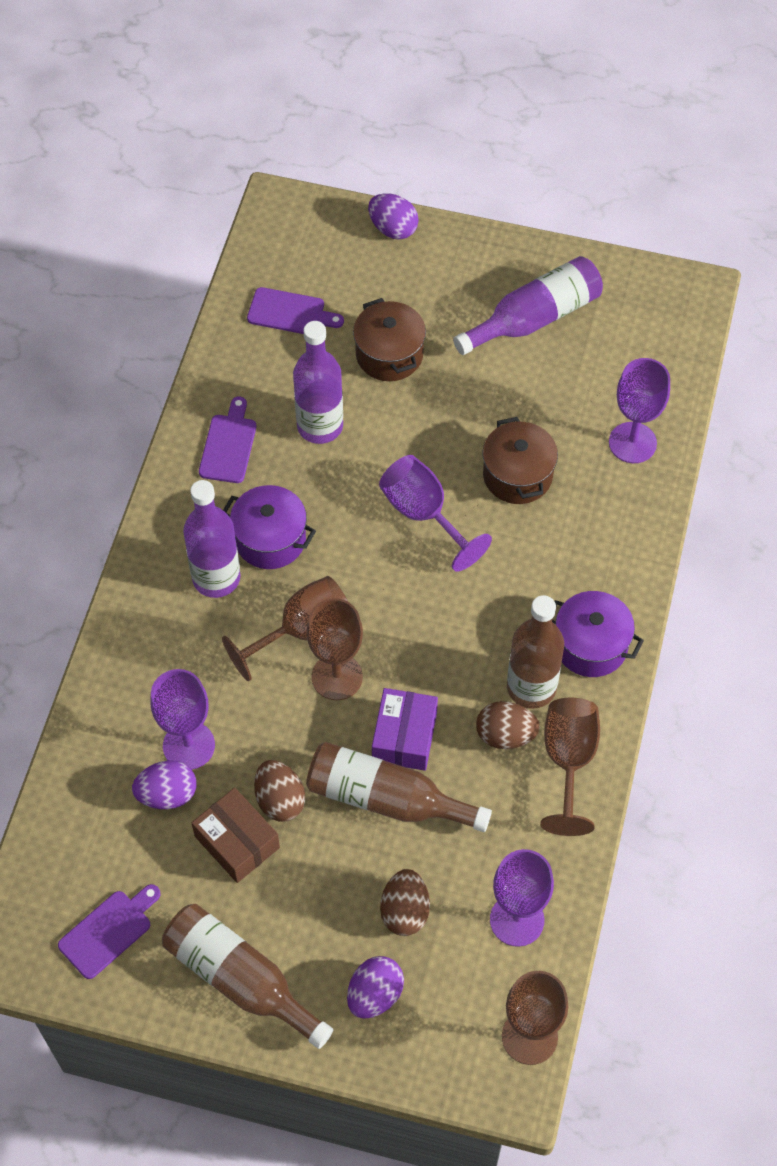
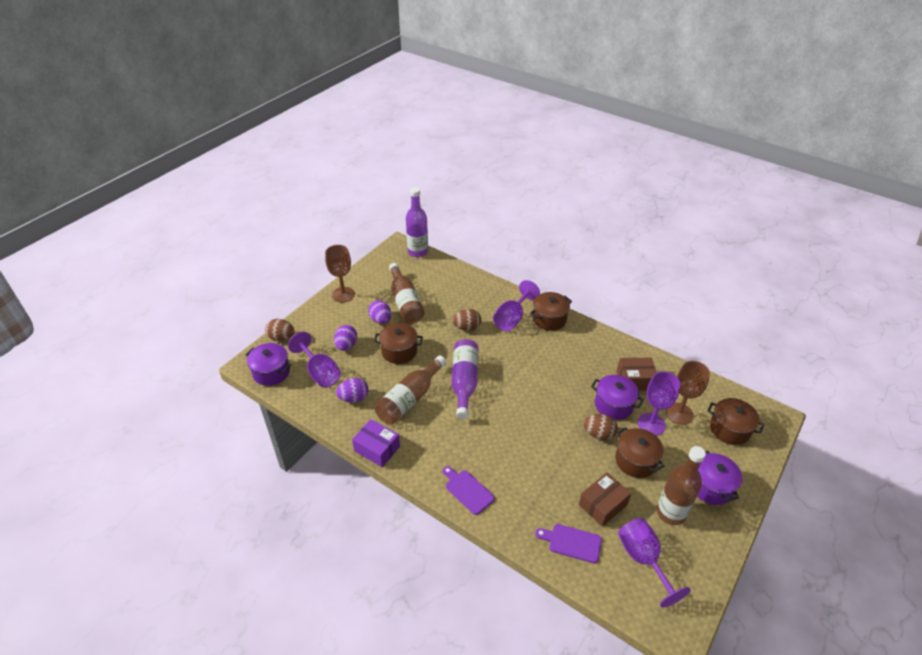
brown box: 1 -> 2
brown goblet: 4 -> 2
brown pot: 2 -> 4
purple bottle: 3 -> 2
purple cutting board: 3 -> 2
purple pot: 2 -> 3

